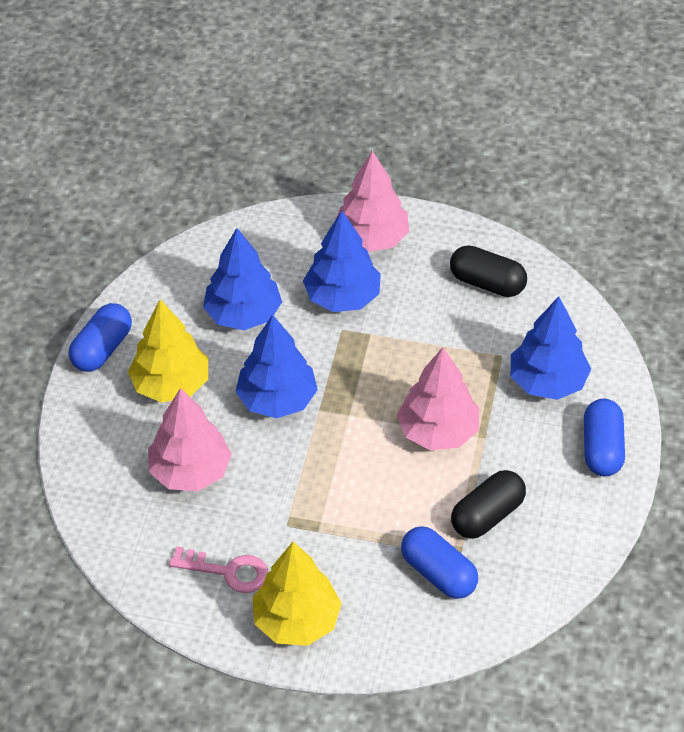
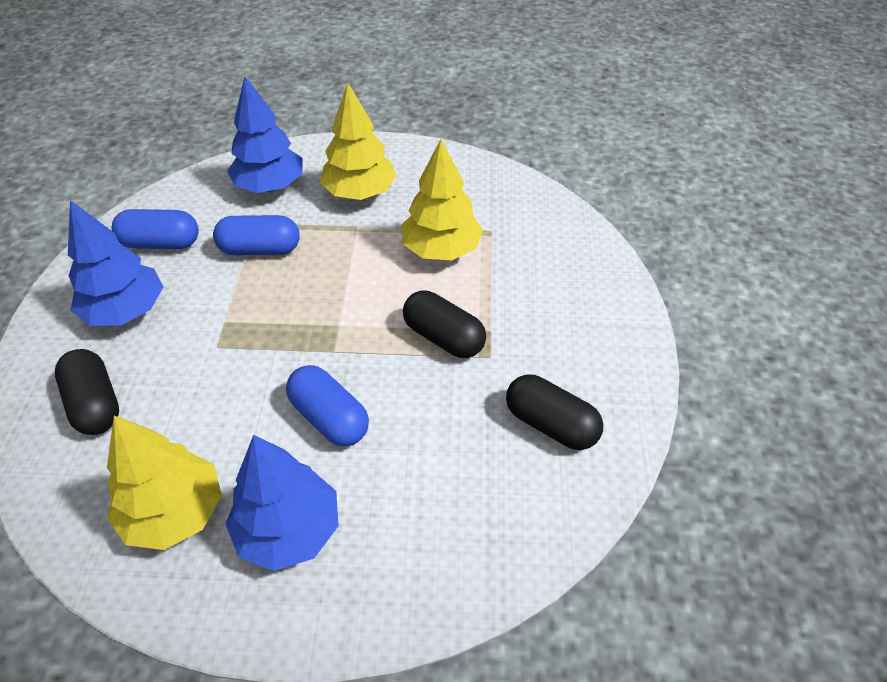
black capsule: 2 -> 3
blue tree: 4 -> 3
pink key: 1 -> 0
pink tree: 3 -> 0
yellow tree: 2 -> 3

